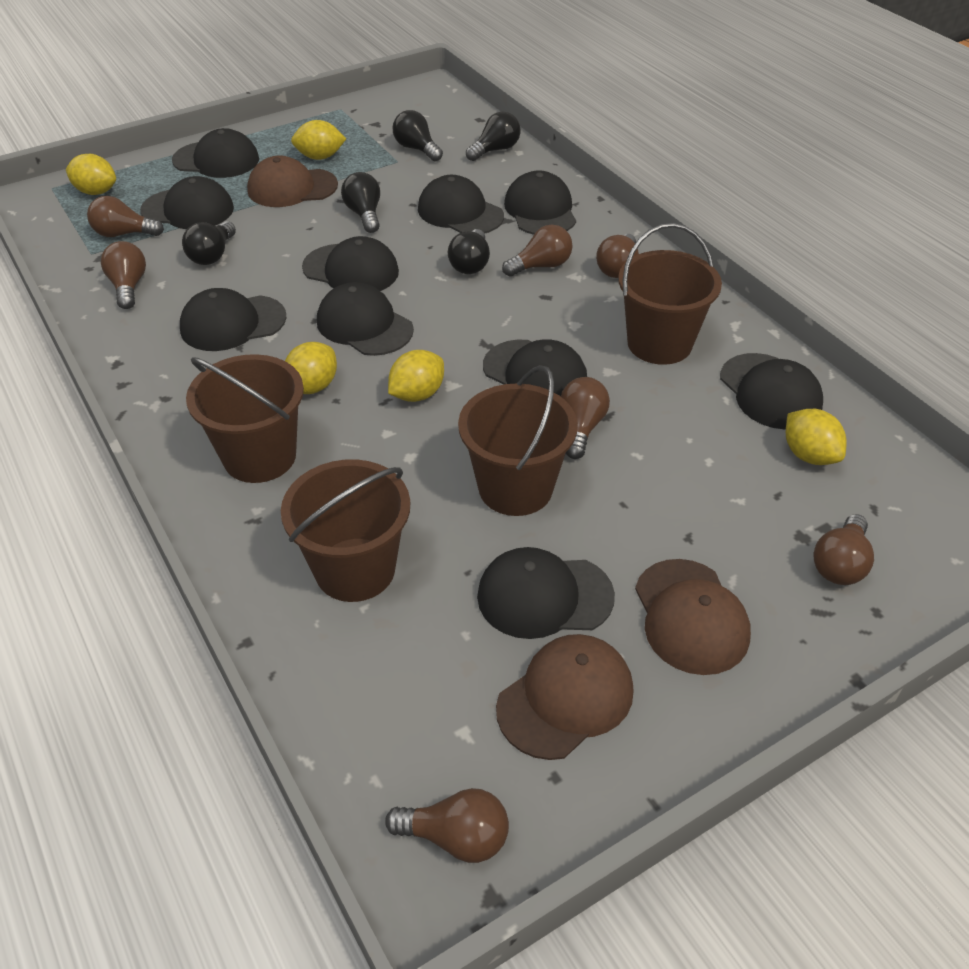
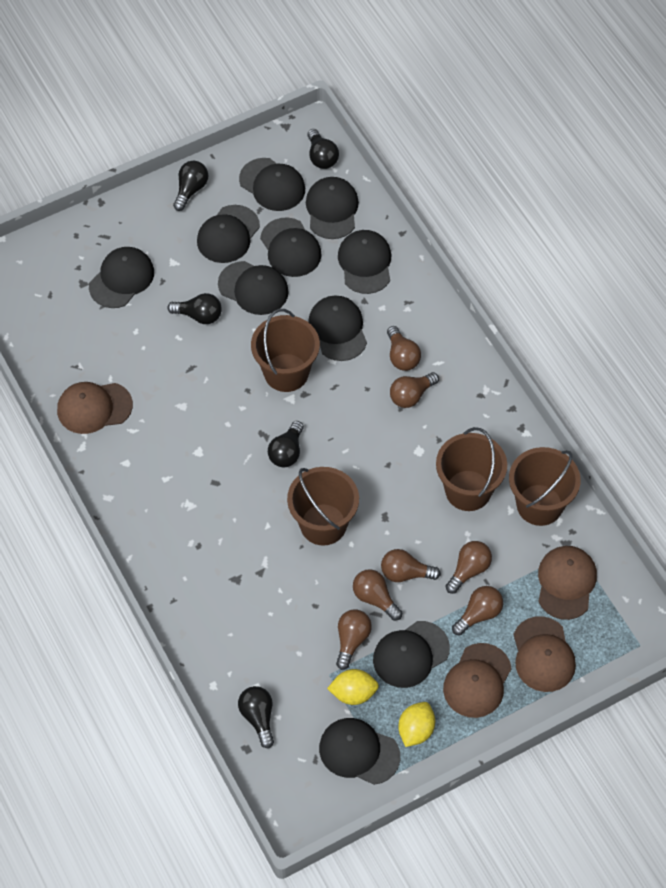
brown cap: 3 -> 4
yellow lemon: 5 -> 2

